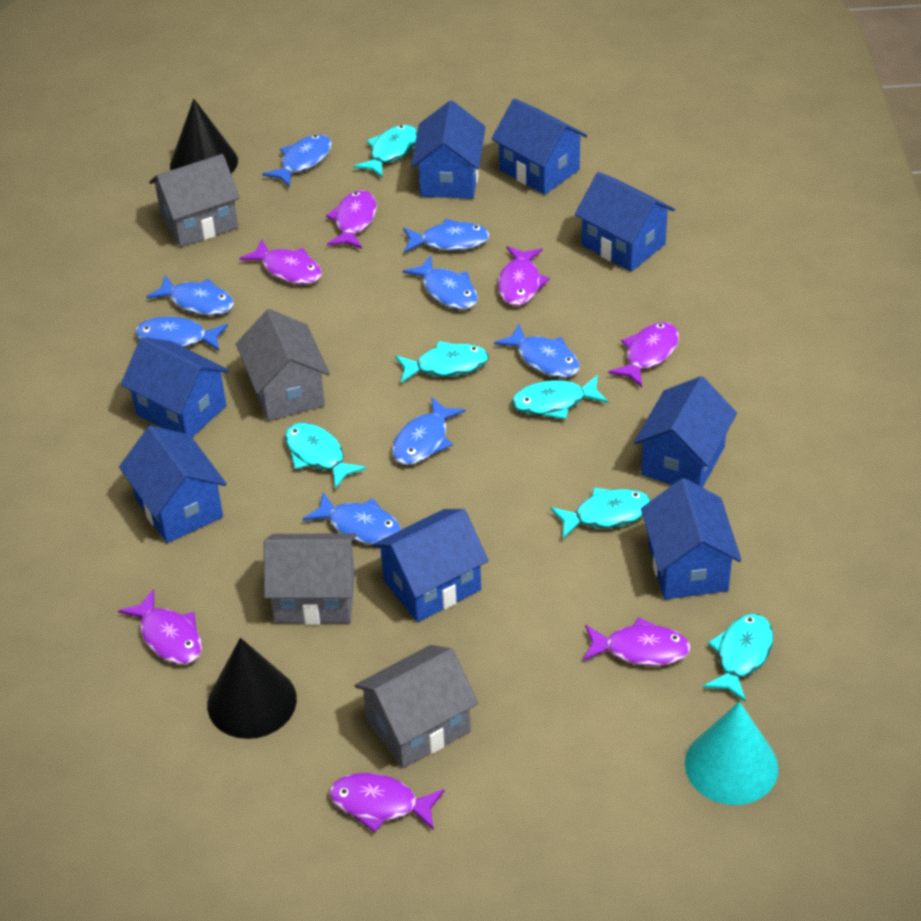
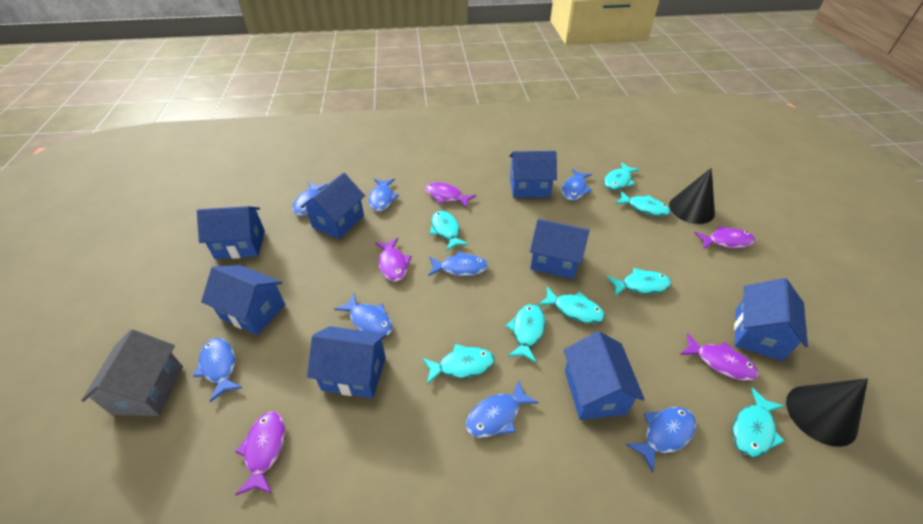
grey house: 4 -> 1
purple fish: 7 -> 5
turquoise cone: 1 -> 0
turquoise fish: 6 -> 8

